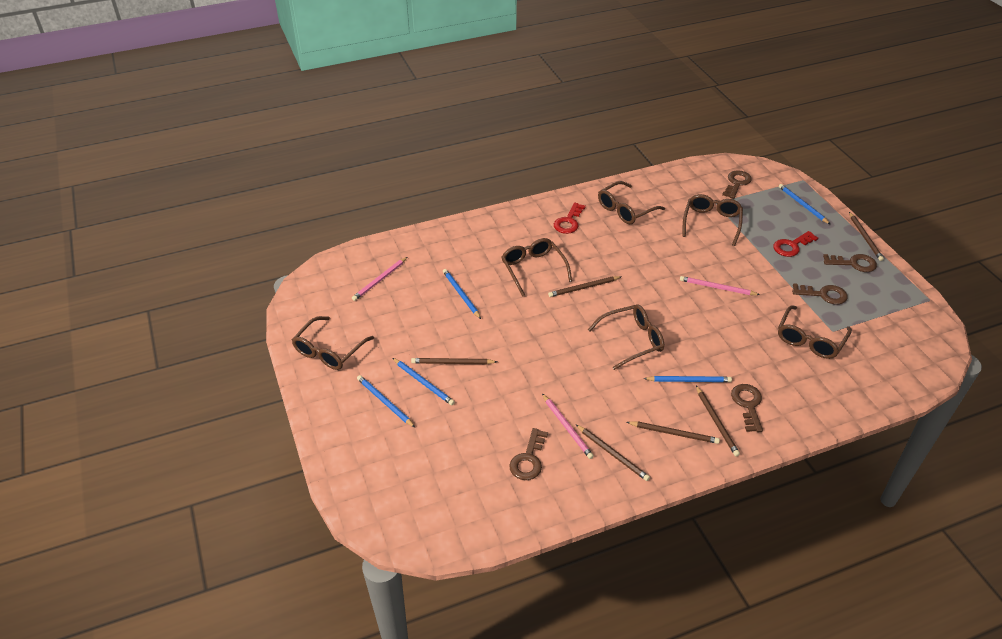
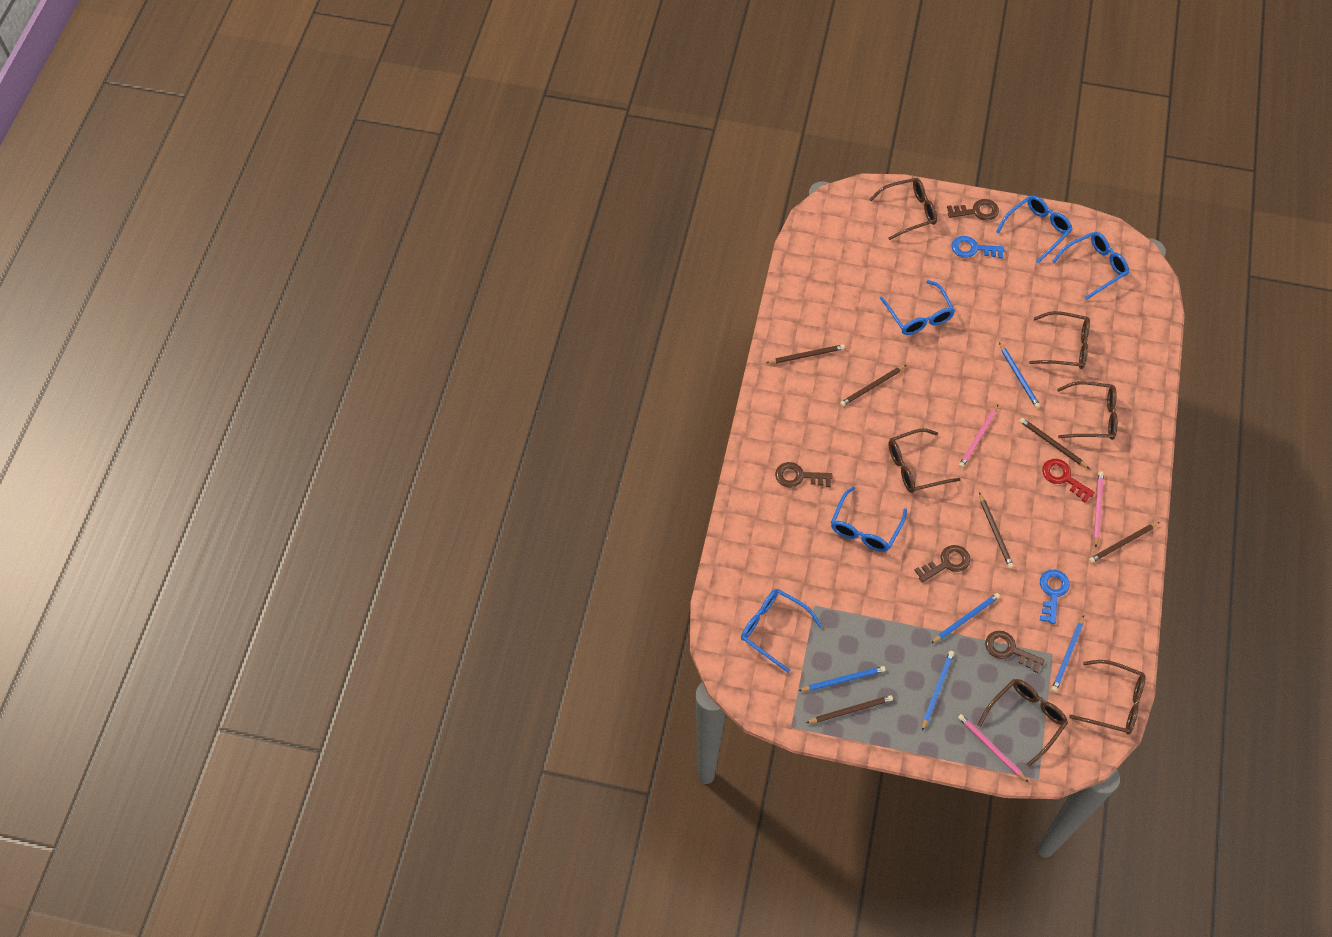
blue glasses: 0 -> 5
blue key: 0 -> 2
brown key: 5 -> 4
red key: 2 -> 1

